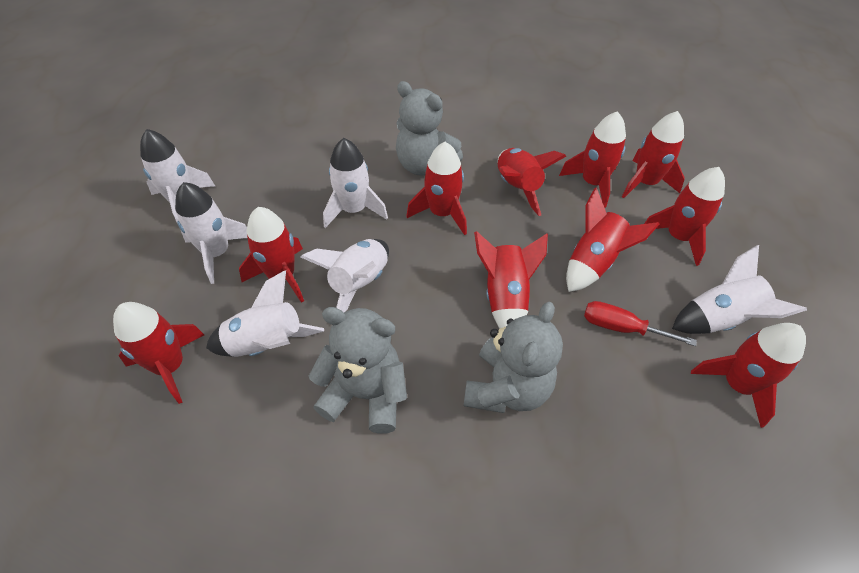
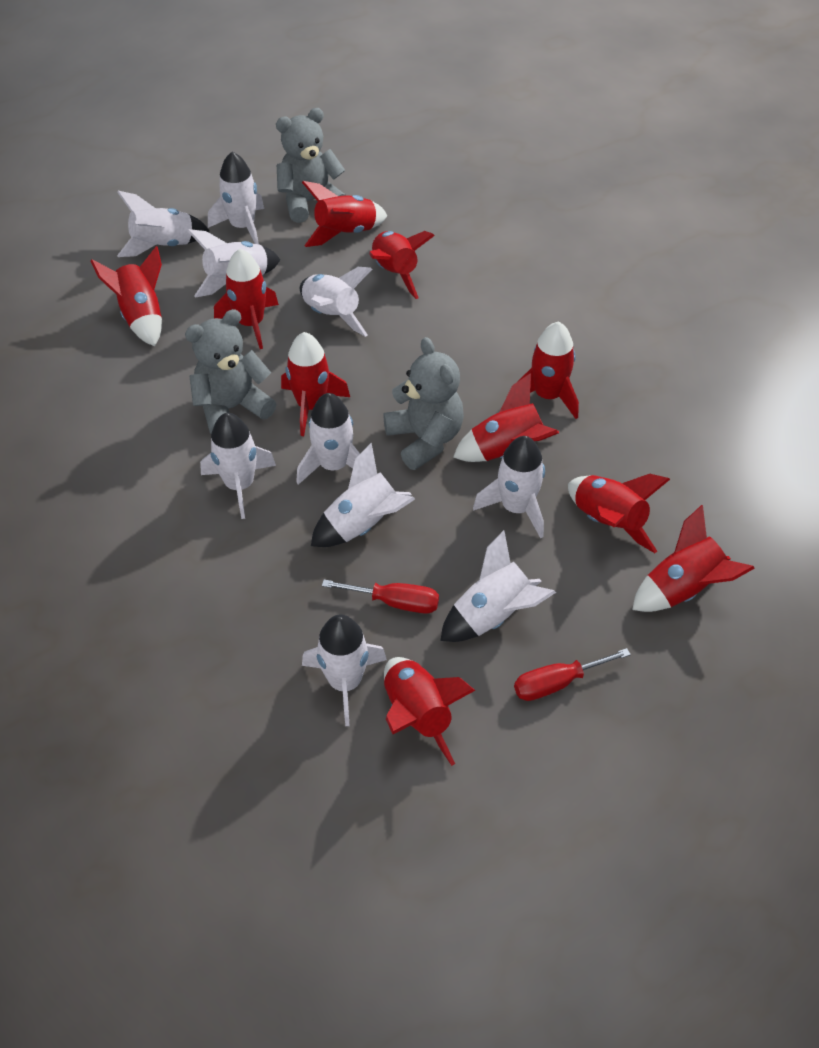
red screwdriver: 1 -> 2
white rocket: 6 -> 10

